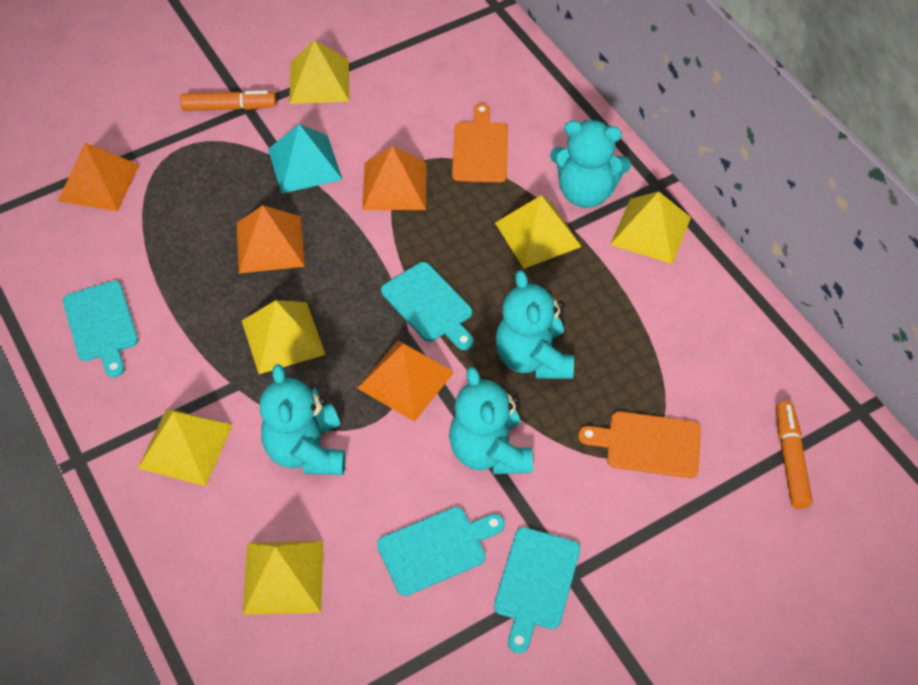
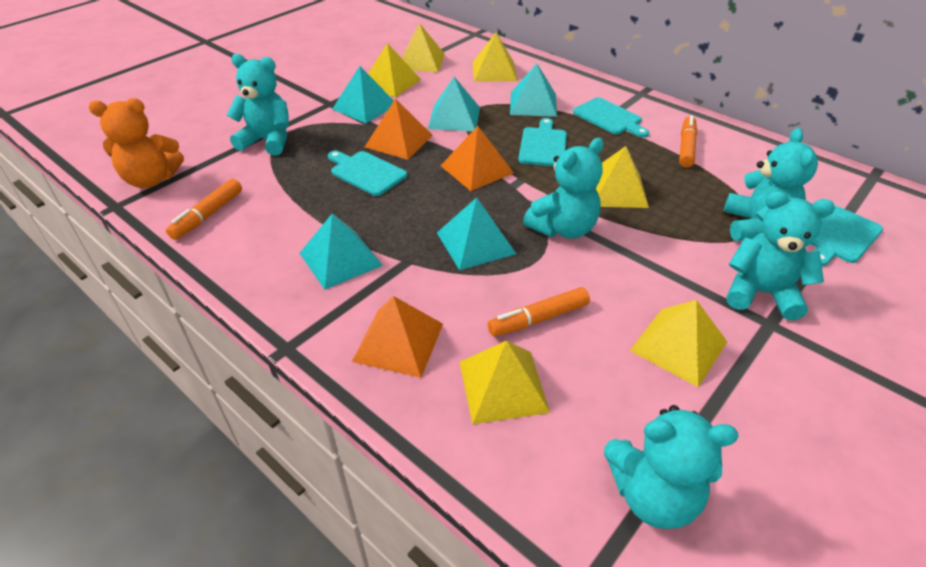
orange cutting board: 2 -> 0
orange marker: 2 -> 3
orange pyramid: 4 -> 3
orange teddy bear: 0 -> 1
turquoise pyramid: 1 -> 5
turquoise teddy bear: 4 -> 5

